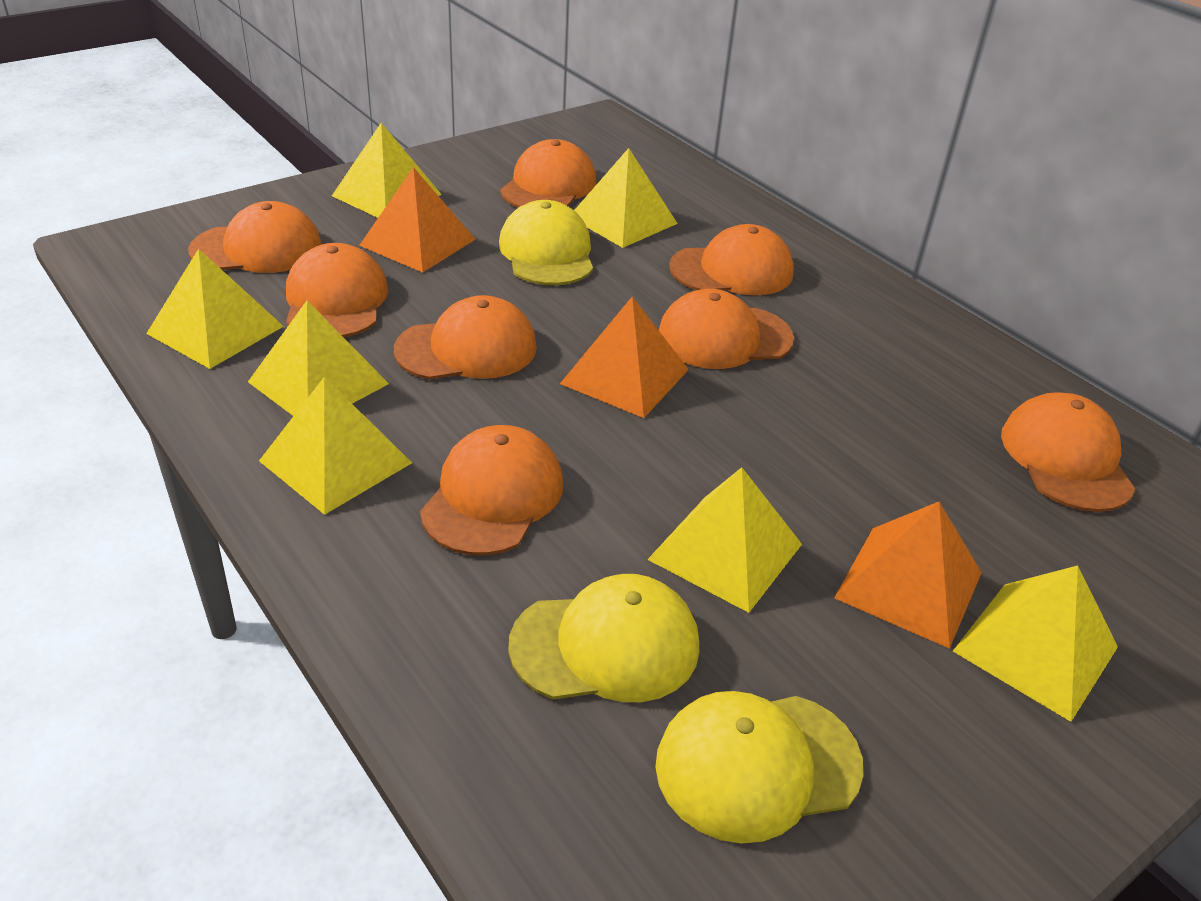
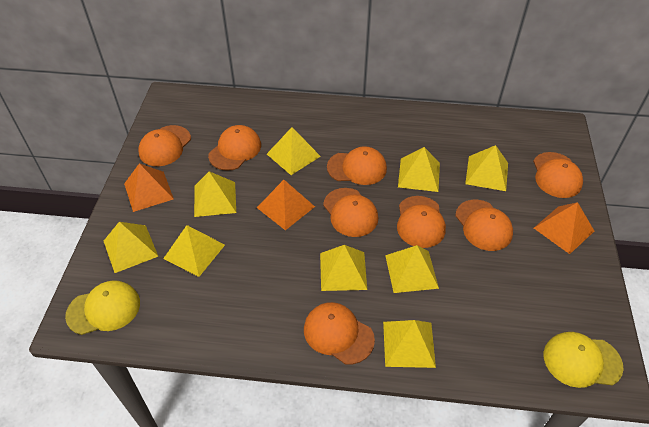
yellow cap: 3 -> 2
yellow pyramid: 7 -> 9

